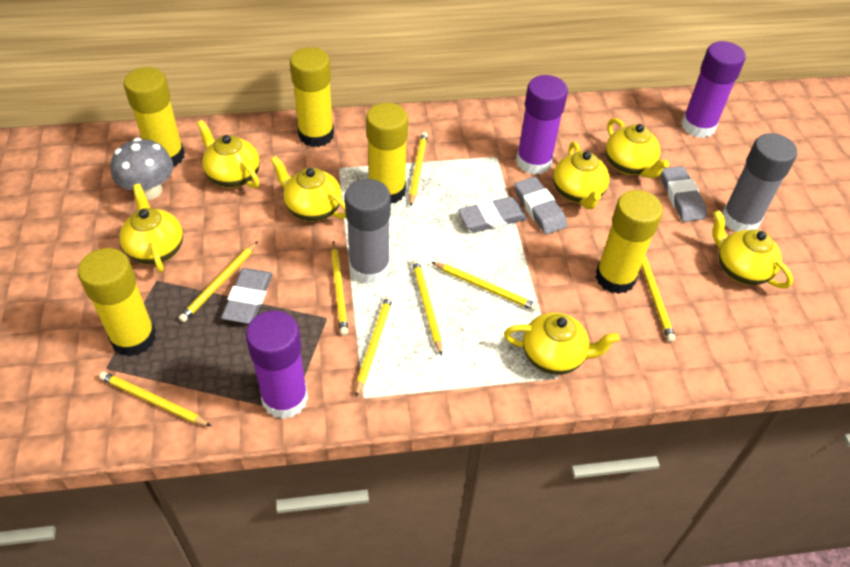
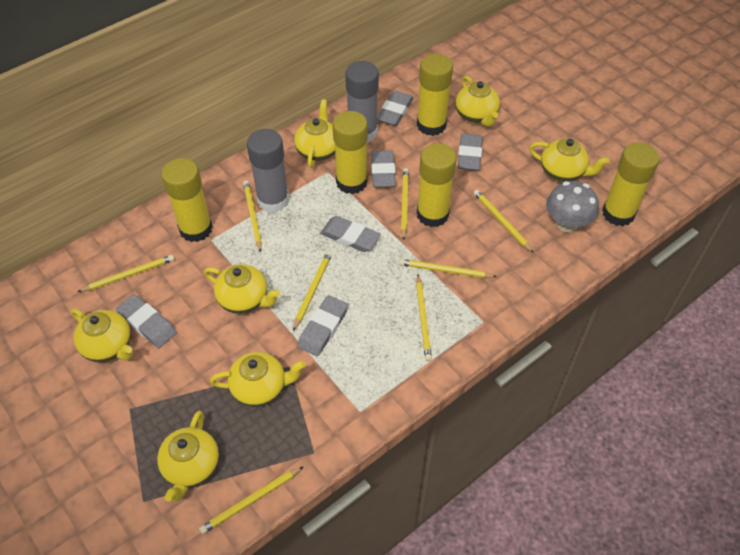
grey eraser: 4 -> 6
purple glue stick: 3 -> 0

